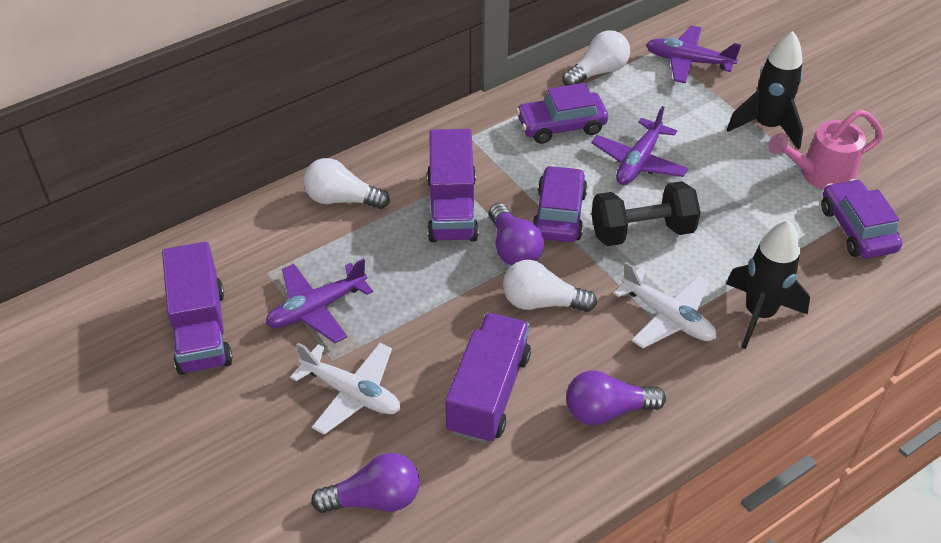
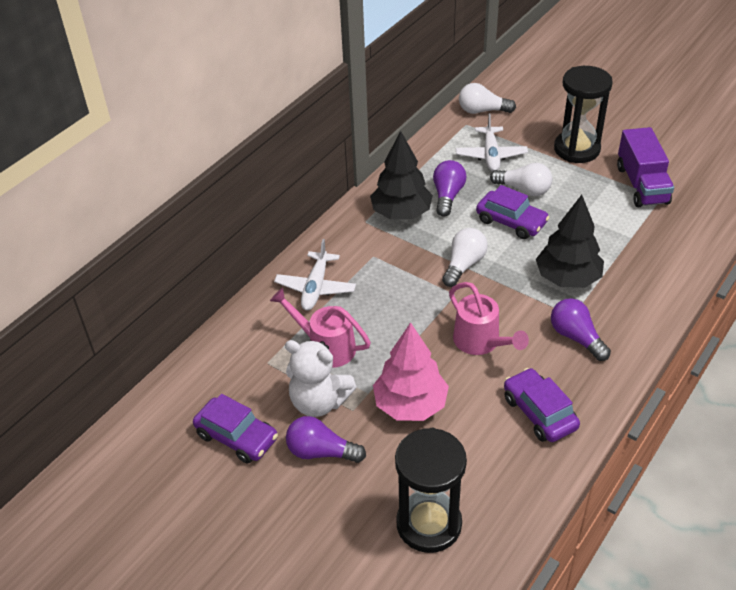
black dumbbell: 1 -> 0
black hourglass: 0 -> 2
black rocket: 2 -> 0
black tree: 0 -> 2
pink tree: 0 -> 1
pink watering can: 1 -> 2
purple plane: 3 -> 0
purple truck: 3 -> 1
white teddy bear: 0 -> 1

